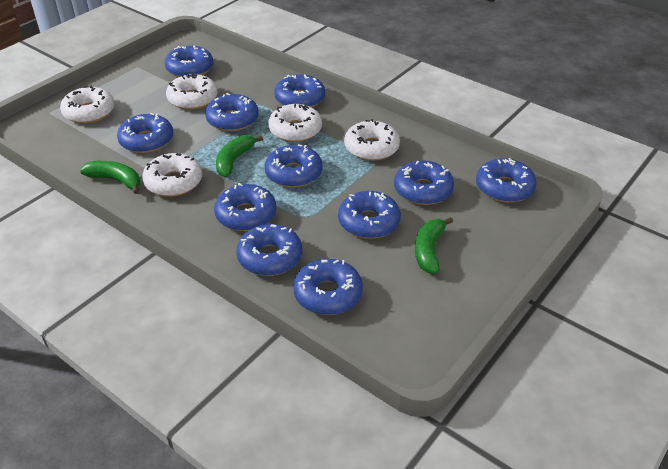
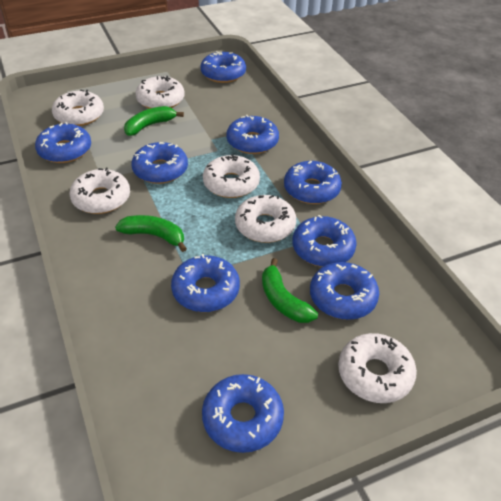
blue donut: 11 -> 9
white donut: 5 -> 6

